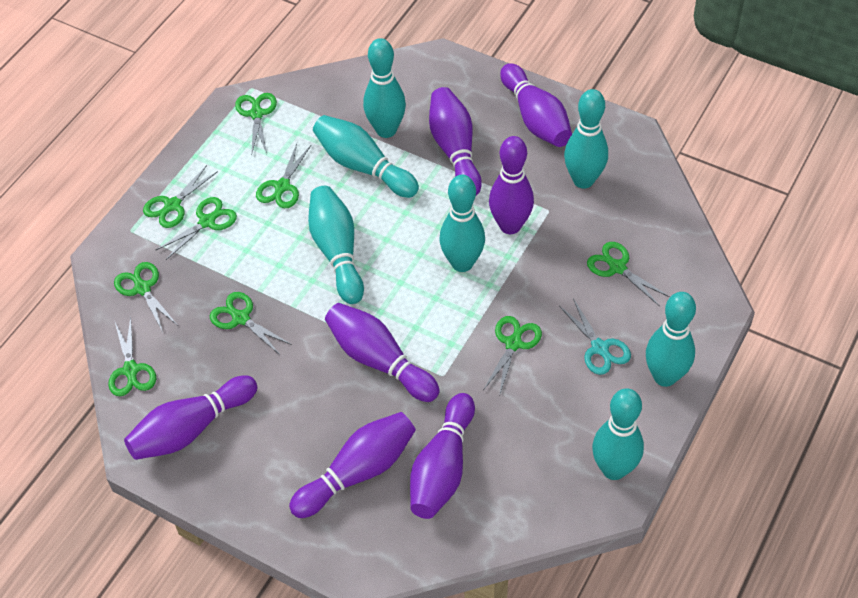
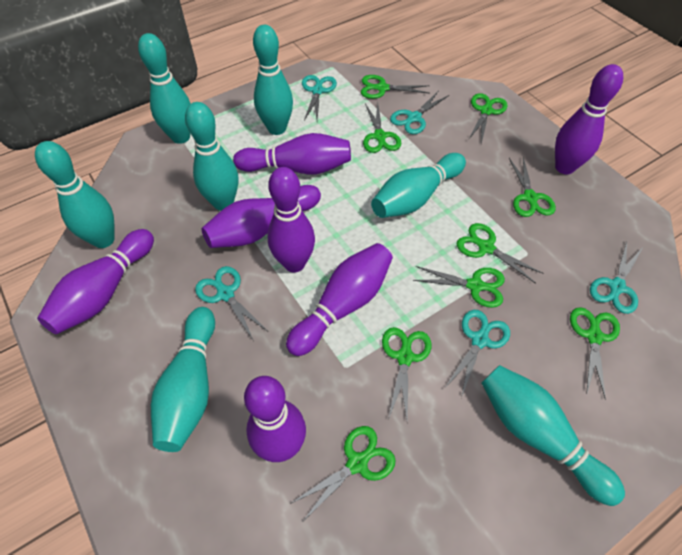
turquoise scissors: 1 -> 5

